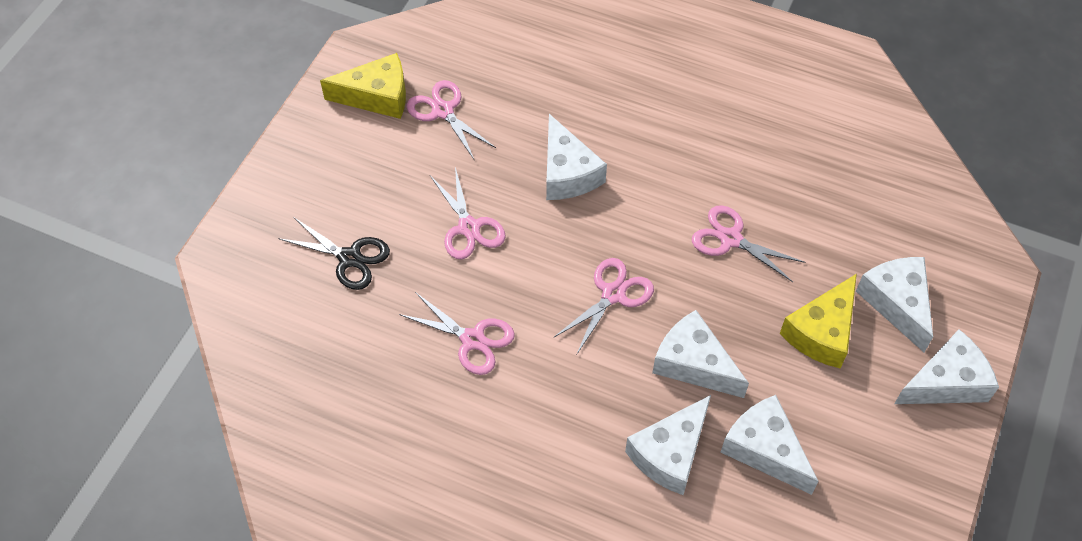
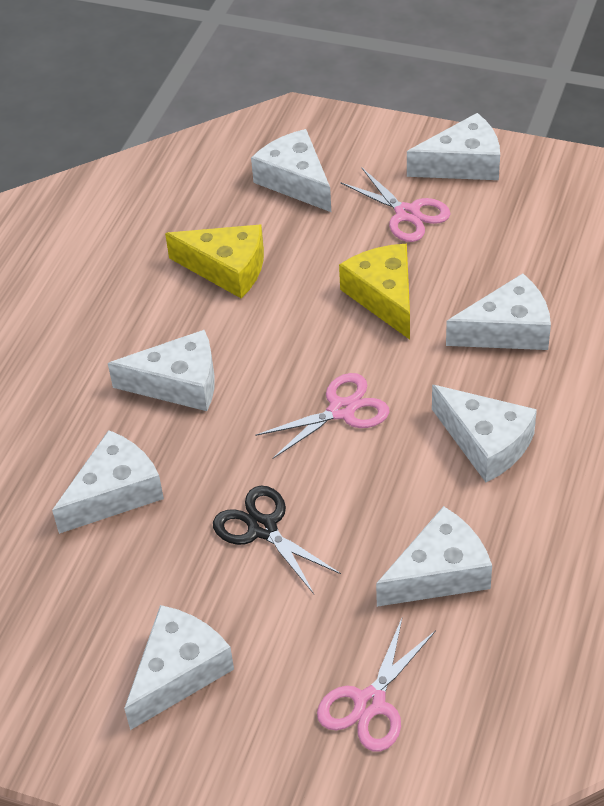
pink scissors: 5 -> 3
white cheese: 6 -> 8

